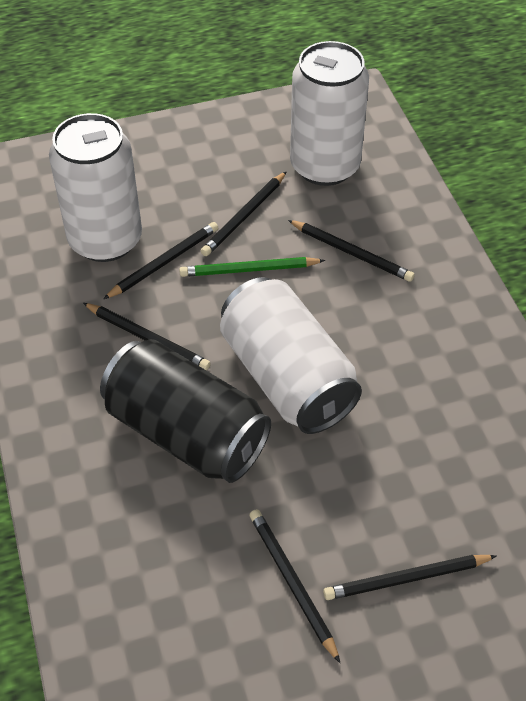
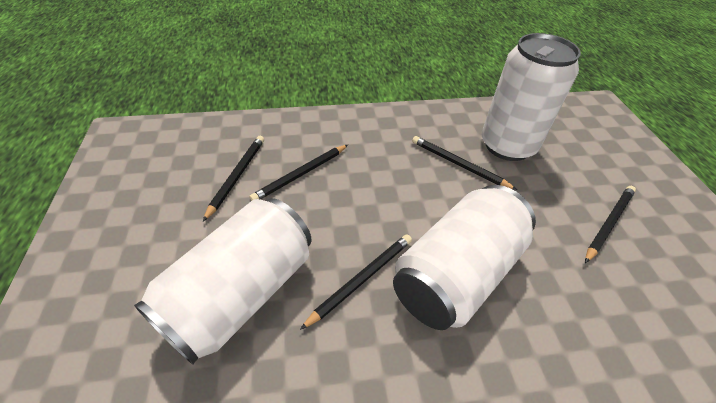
black can: 1 -> 0
black pencil: 6 -> 5
green pencil: 1 -> 0

